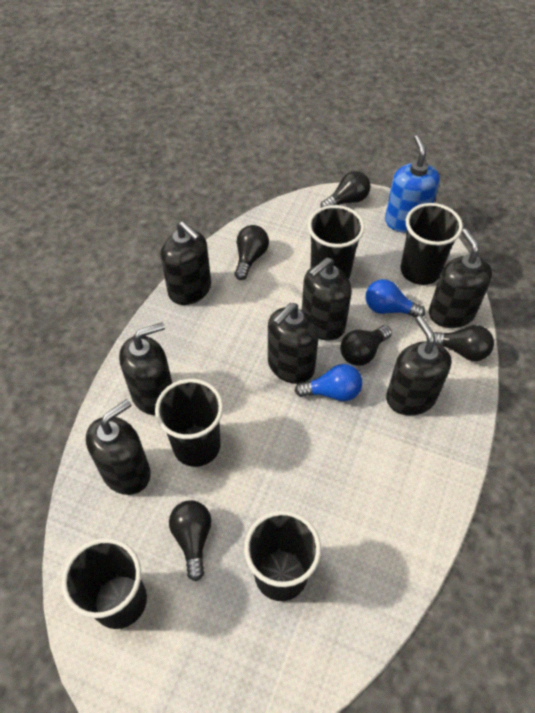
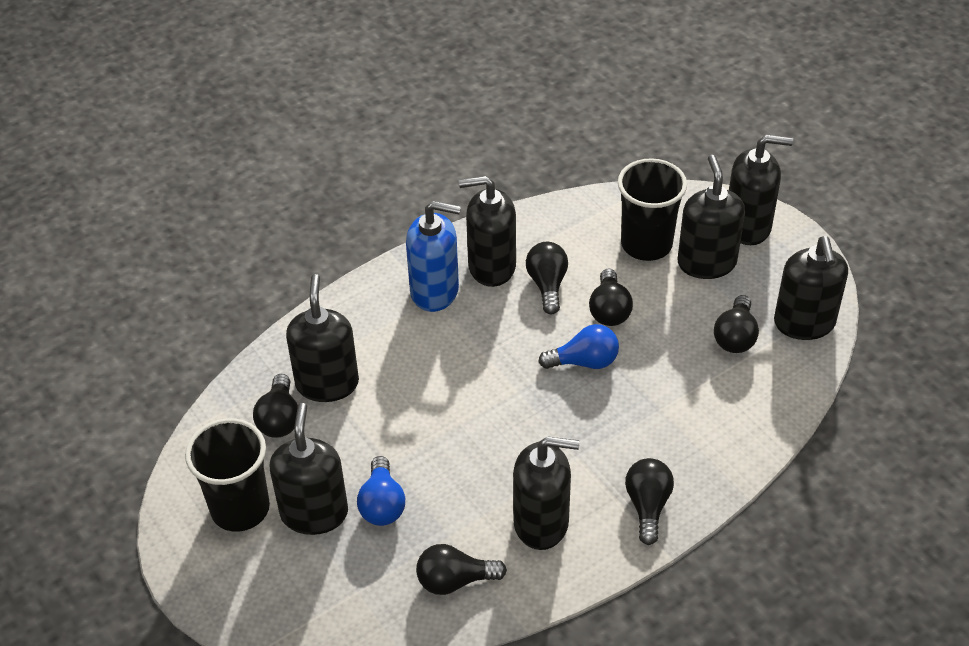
black cup: 5 -> 2
black light bulb: 5 -> 6

